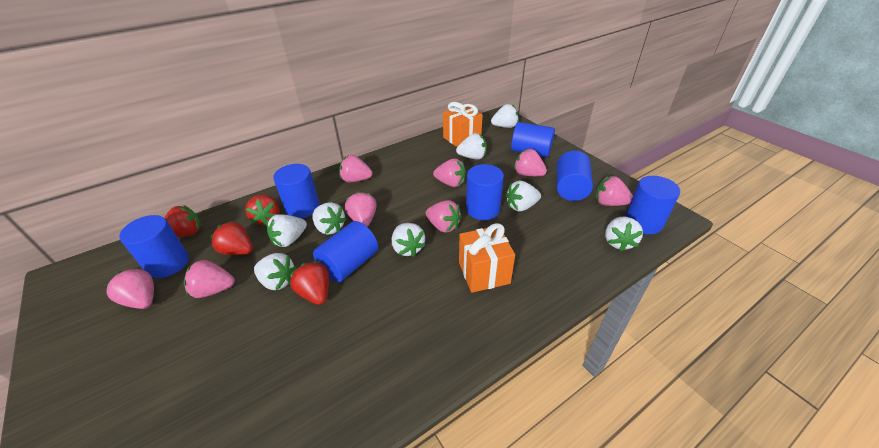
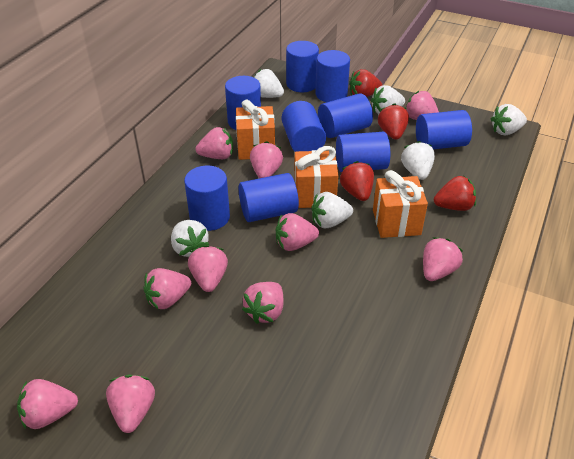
blue cylinder: 7 -> 9
orange gift: 2 -> 3
pink strawberry: 8 -> 10
white strawberry: 8 -> 6

